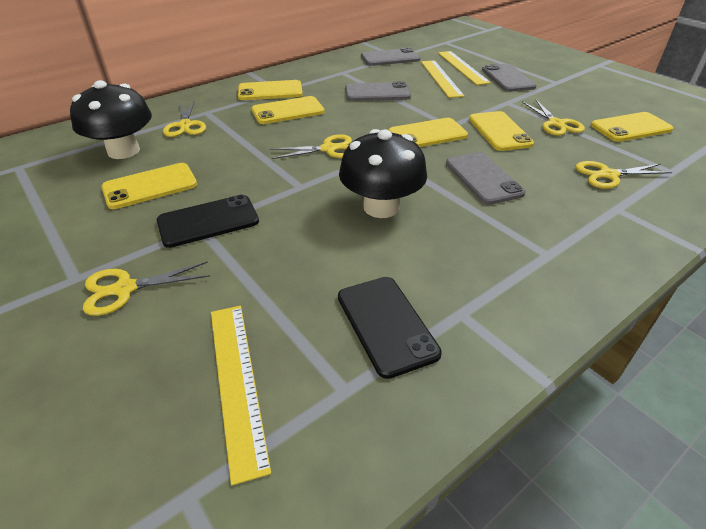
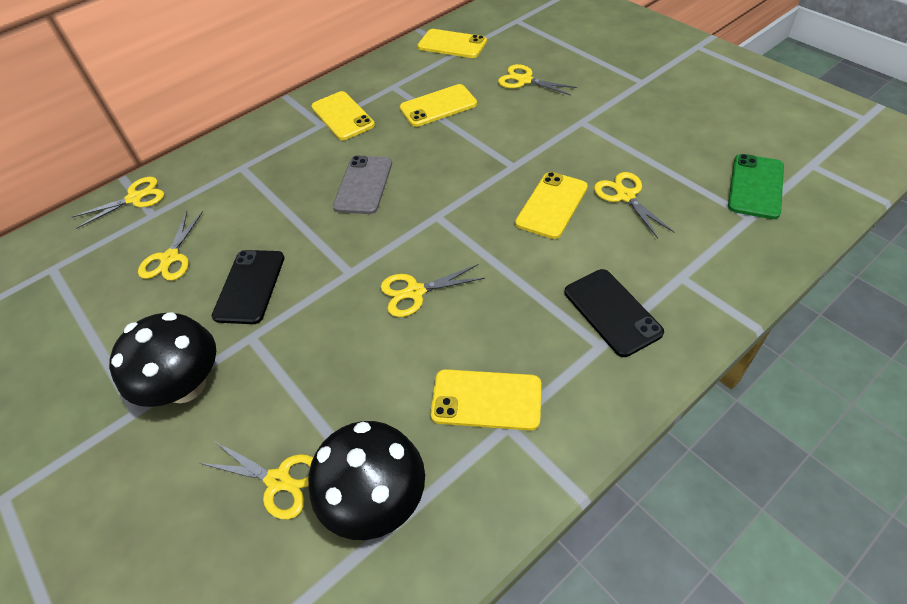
green phone: 0 -> 1
grey phone: 4 -> 1
yellow phone: 6 -> 5
yellow ruler: 3 -> 0
yellow scissors: 5 -> 6

